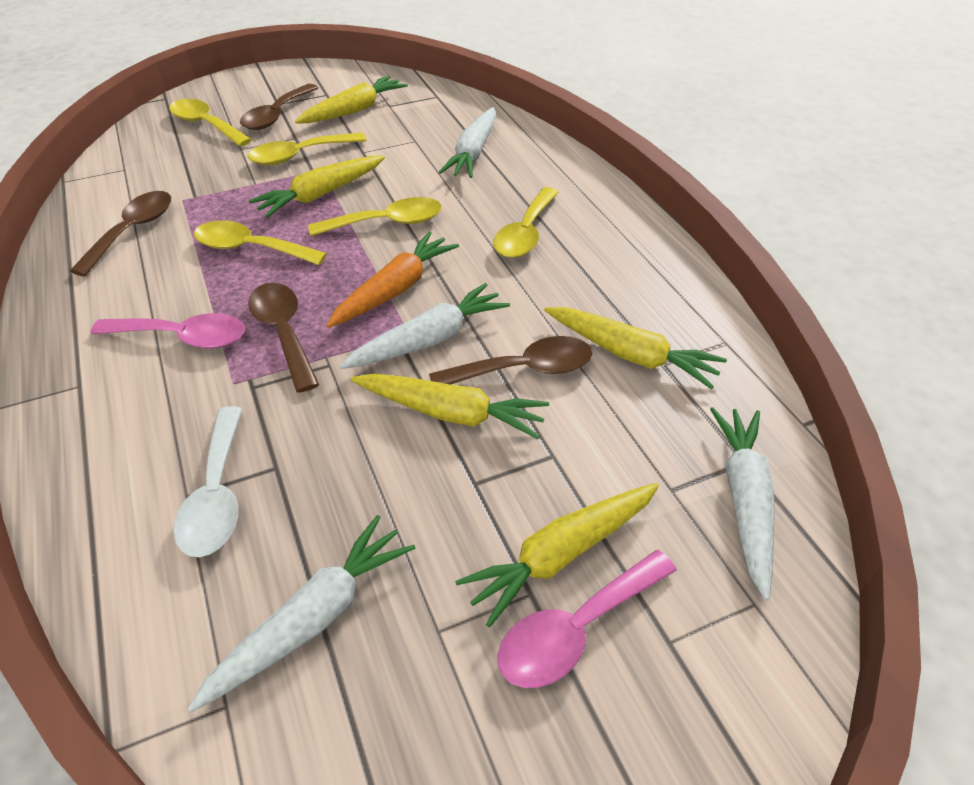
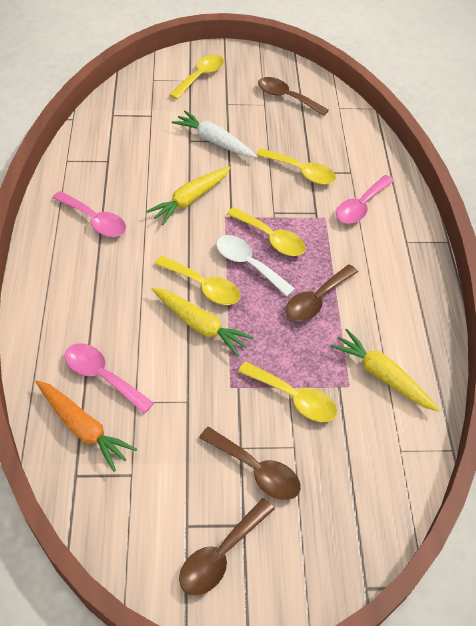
pink spoon: 2 -> 3
white carrot: 4 -> 1
yellow carrot: 5 -> 3

